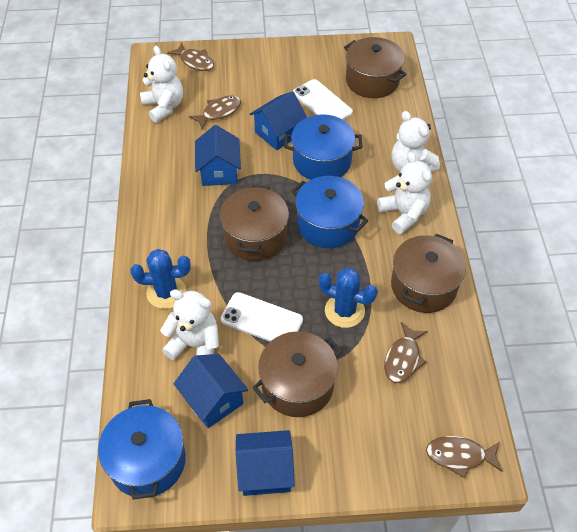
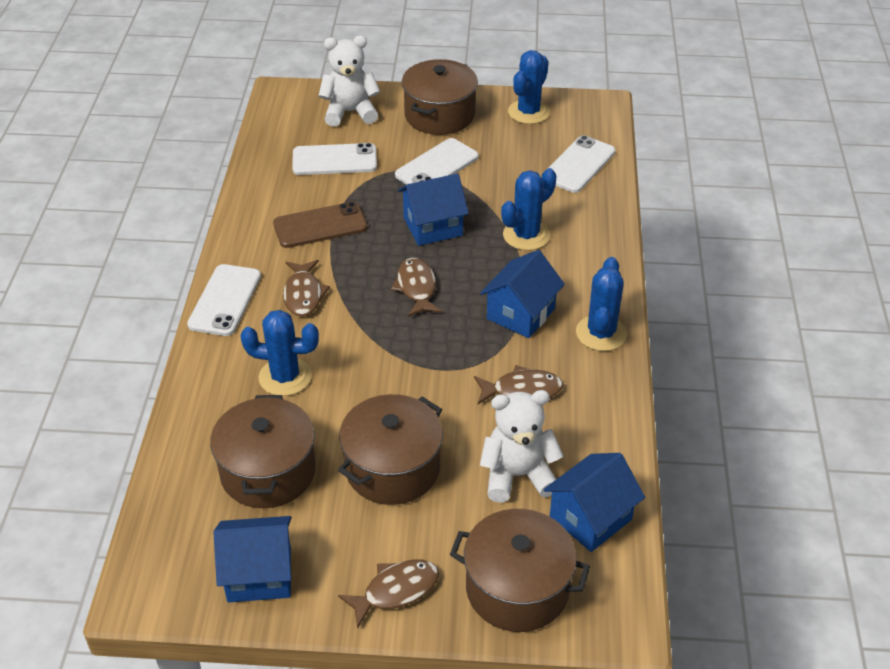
blue cactus: 2 -> 4
blue pot: 3 -> 0
brown phone: 0 -> 1
white phone: 2 -> 4
white teddy bear: 4 -> 2

